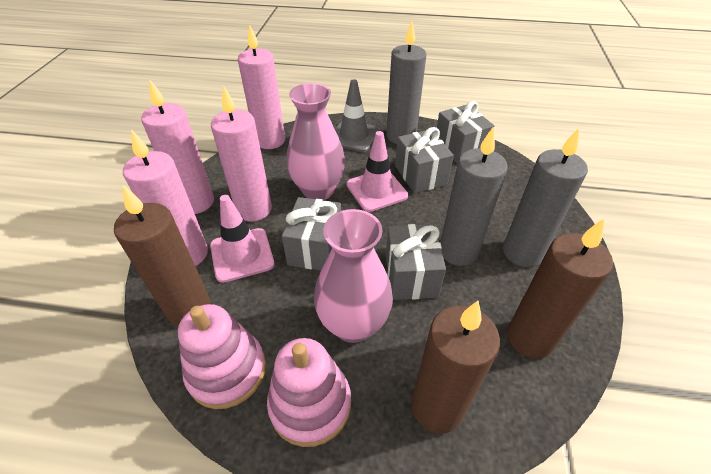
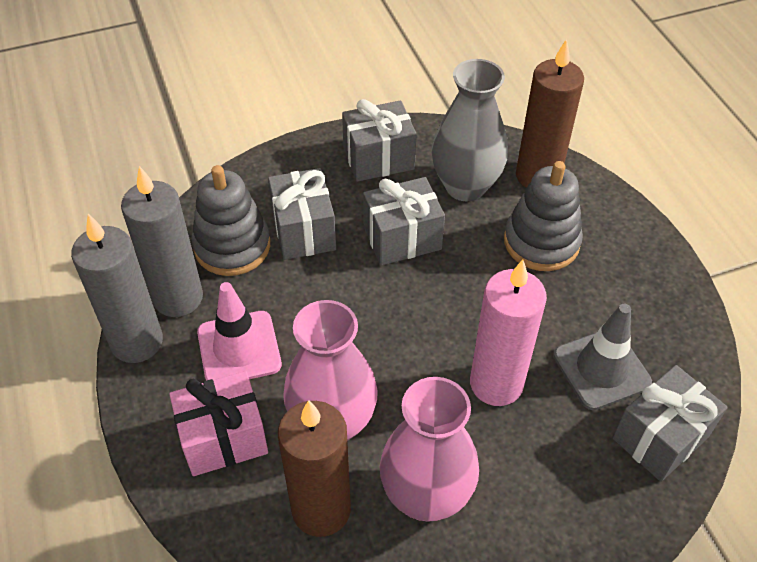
brown candle: 3 -> 2
grey candle: 3 -> 2
grey stacking toy: 0 -> 2
grey vase: 0 -> 1
pink candle: 4 -> 1
pink gift: 0 -> 1
pink stacking toy: 2 -> 0
pink traffic cone: 2 -> 1

